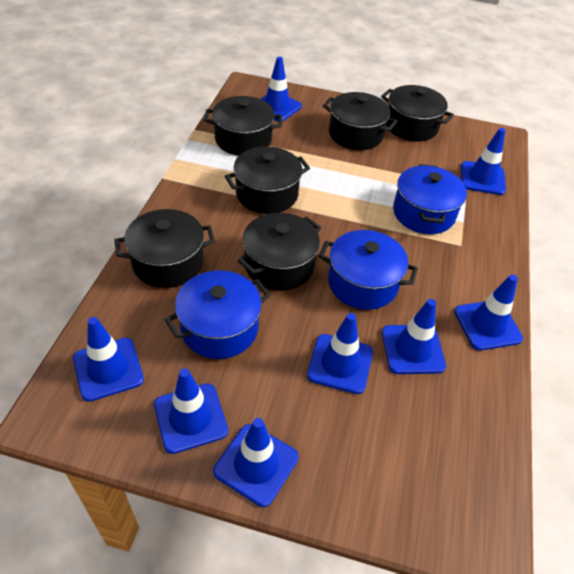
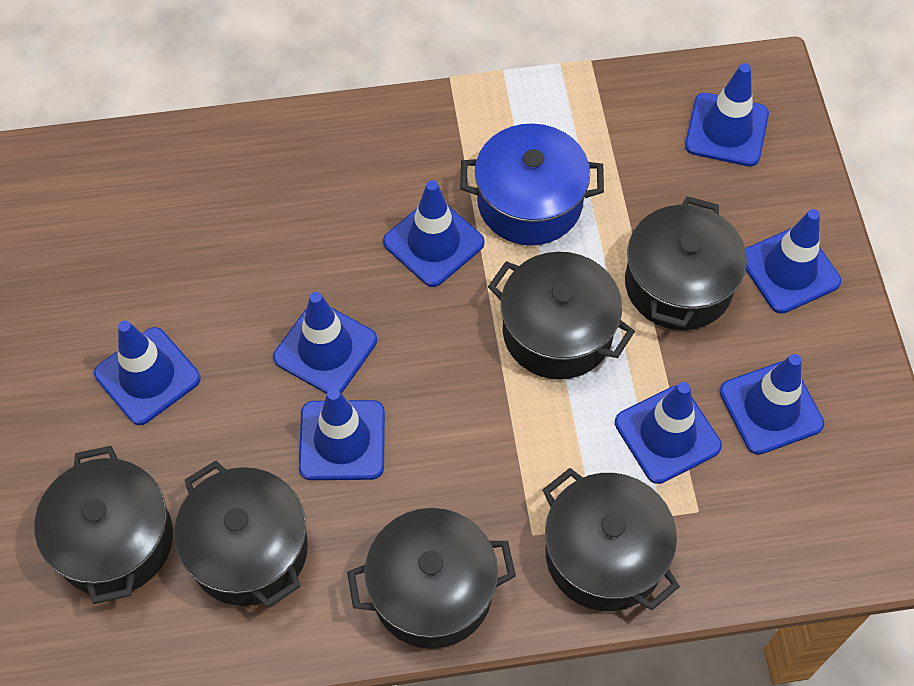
blue pot: 3 -> 1

